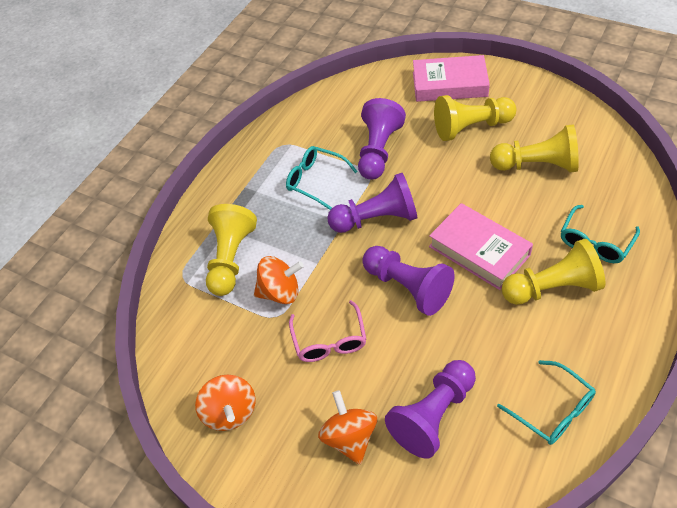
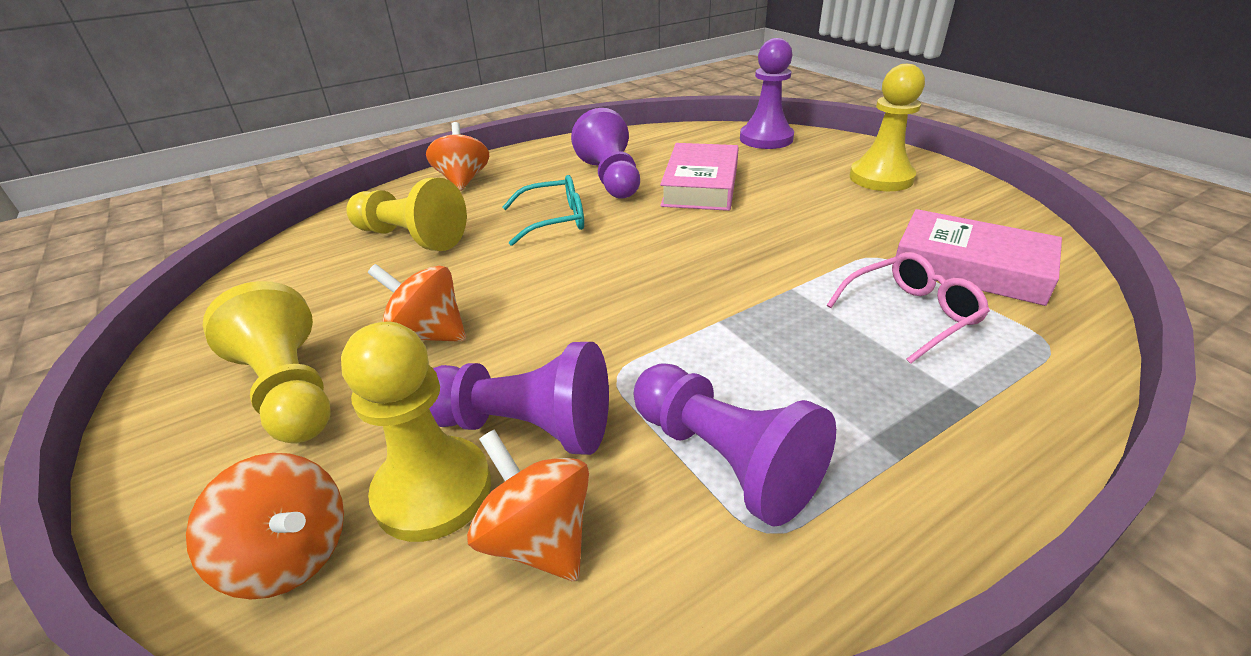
orange spinning top: 3 -> 4
turquoise glasses: 3 -> 1

